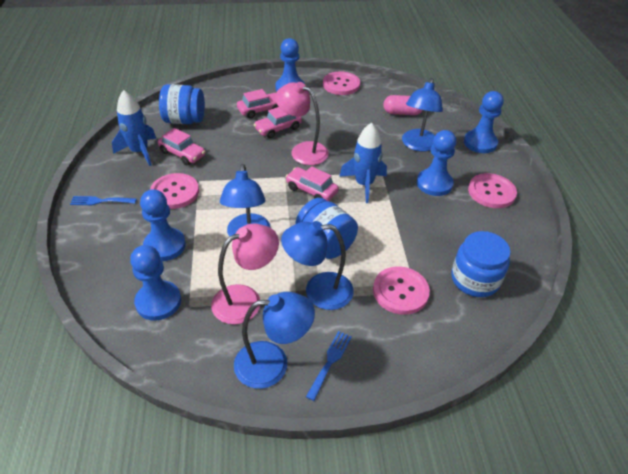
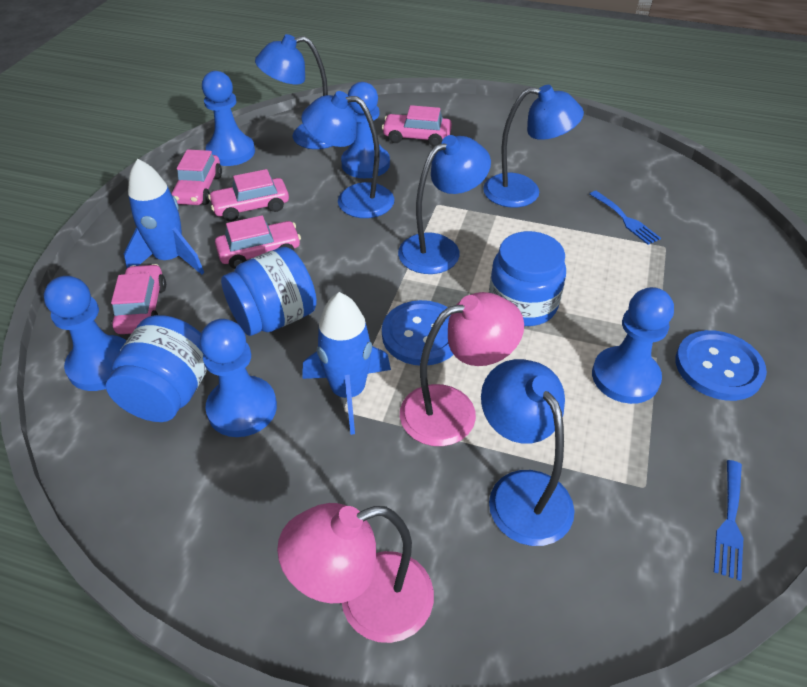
blue button: 0 -> 2
blue lamp: 4 -> 5
pink button: 4 -> 0
pink capsule: 1 -> 0
pink car: 4 -> 5

